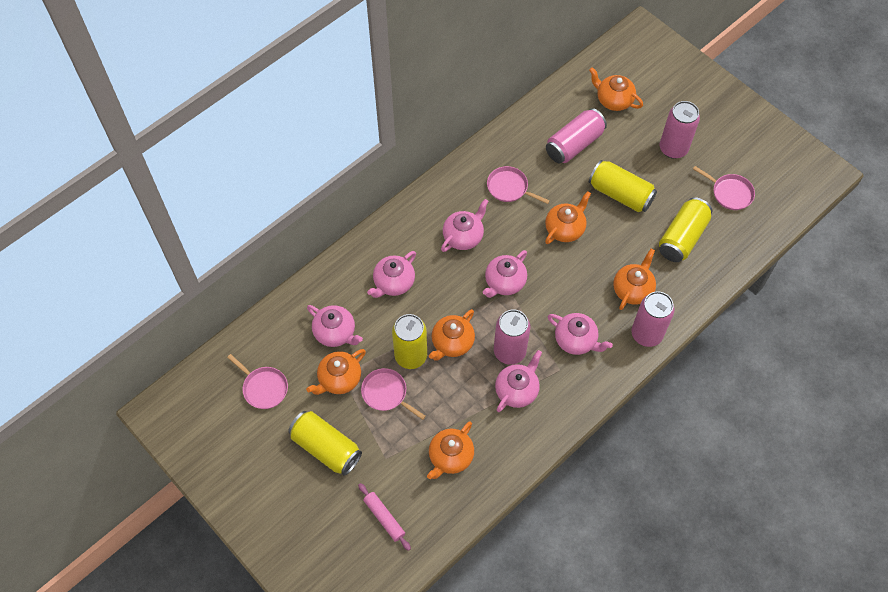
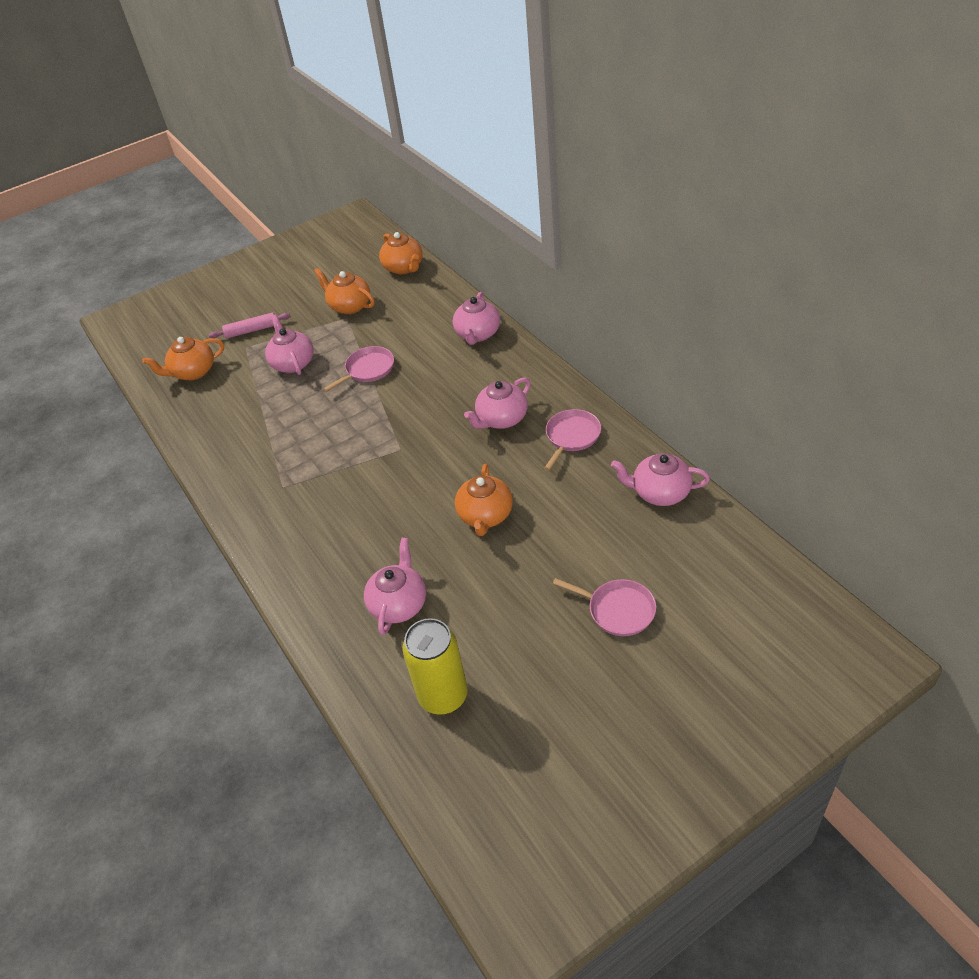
orange teapot: 6 -> 4
pink can: 4 -> 0
pink pan: 4 -> 3
pink teapot: 6 -> 5
yellow can: 4 -> 1

